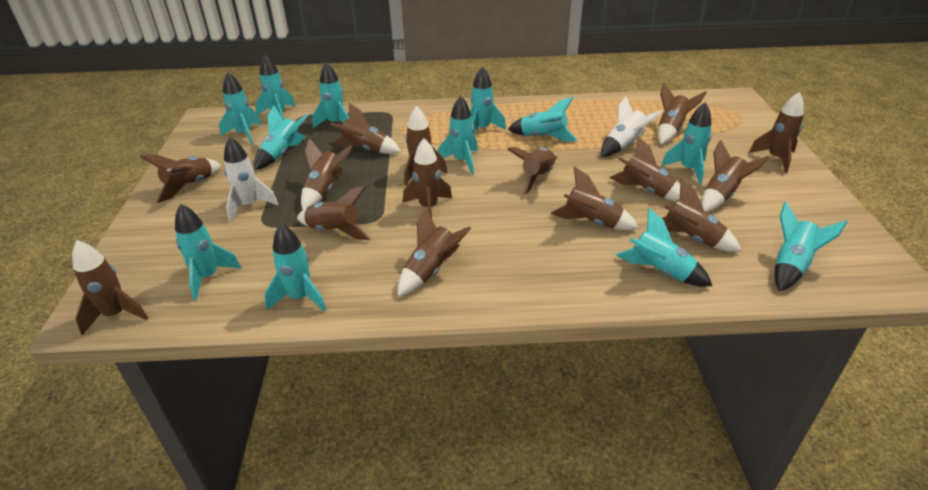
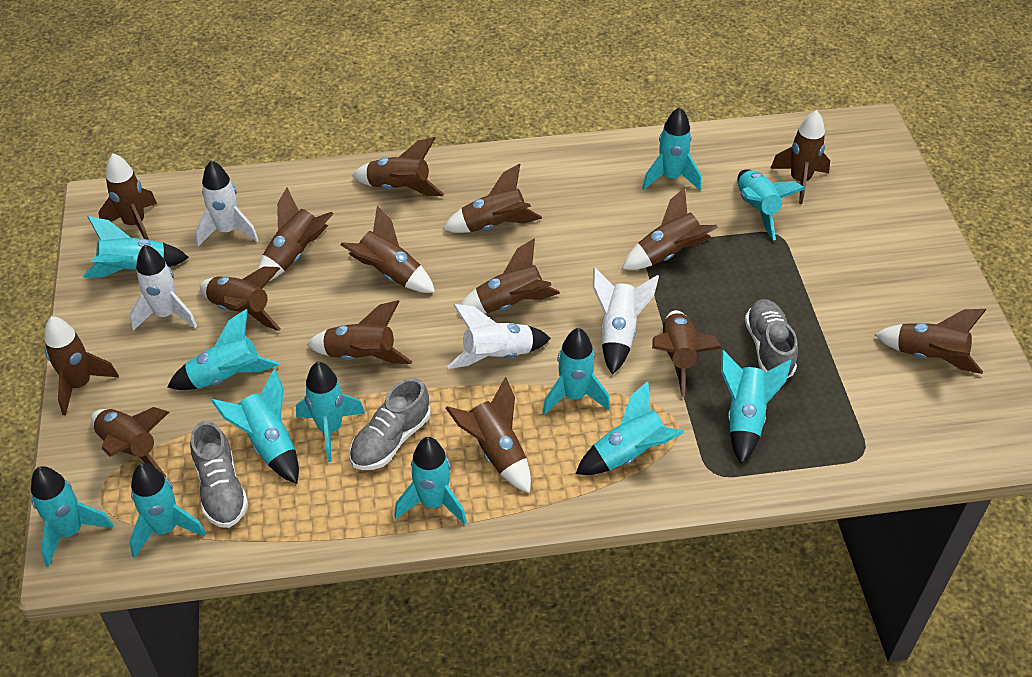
grey shoe: 0 -> 3
white rocket: 2 -> 4

